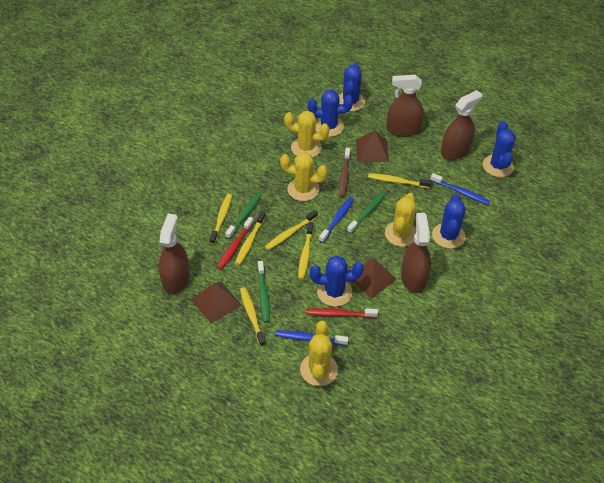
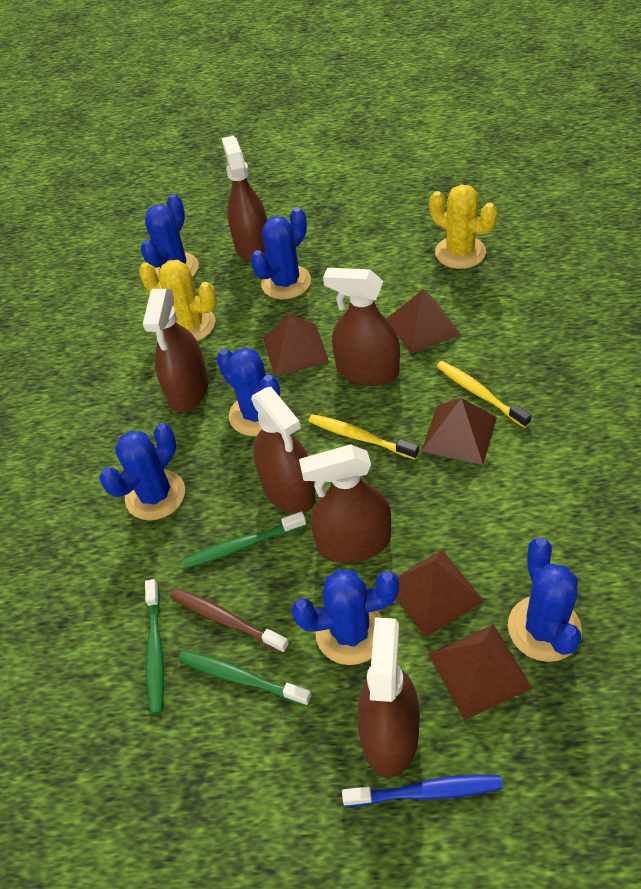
blue cactus: 5 -> 6
blue toothbrush: 3 -> 1
brown pyramid: 3 -> 5
brown spray bottle: 4 -> 6
red toothbrush: 2 -> 0
yellow cactus: 4 -> 2
yellow toothbrush: 6 -> 2

